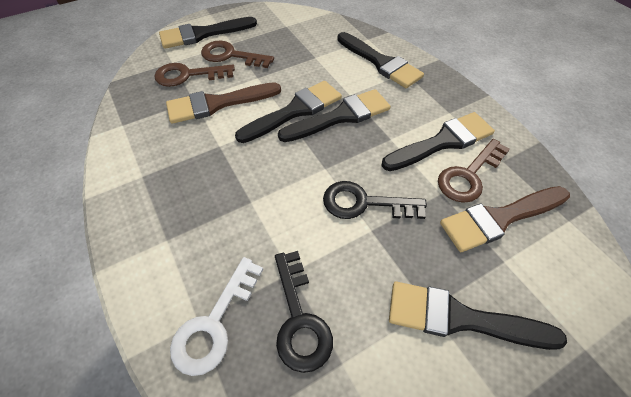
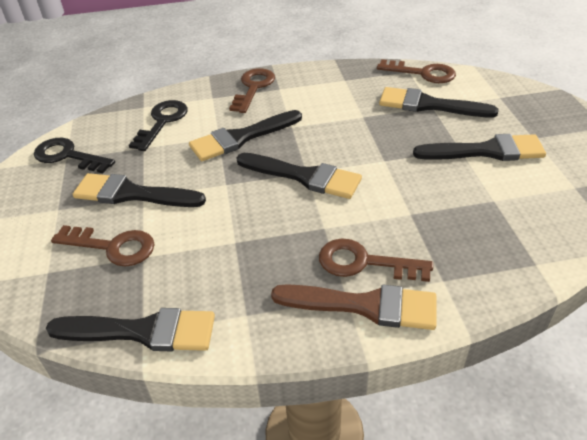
brown brush: 2 -> 1
brown key: 3 -> 4
white key: 1 -> 0

